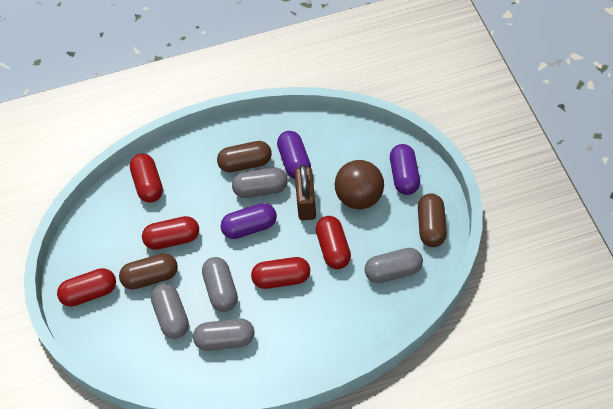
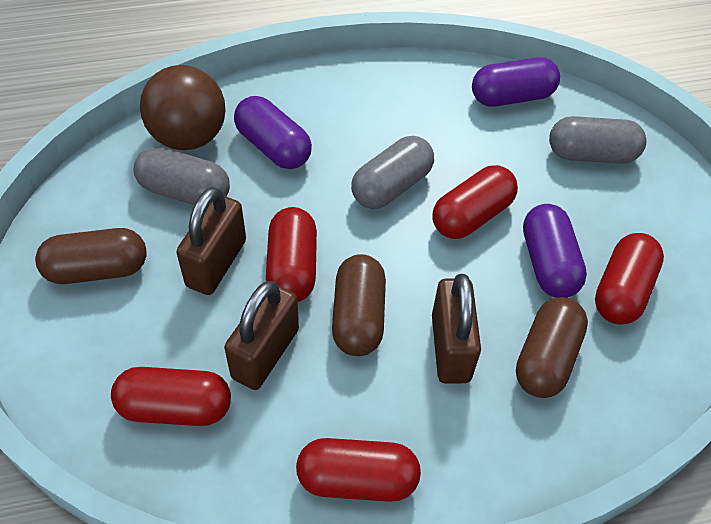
brown padlock: 1 -> 3
grey capsule: 5 -> 3

